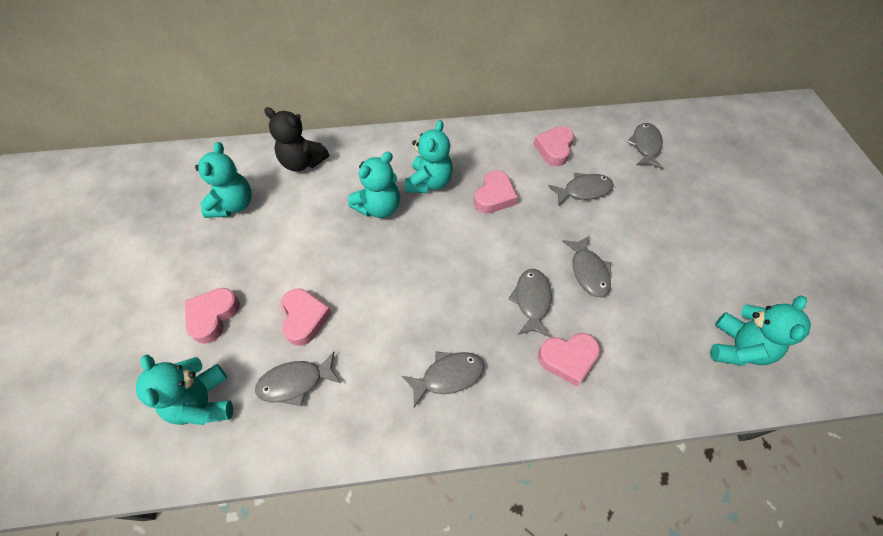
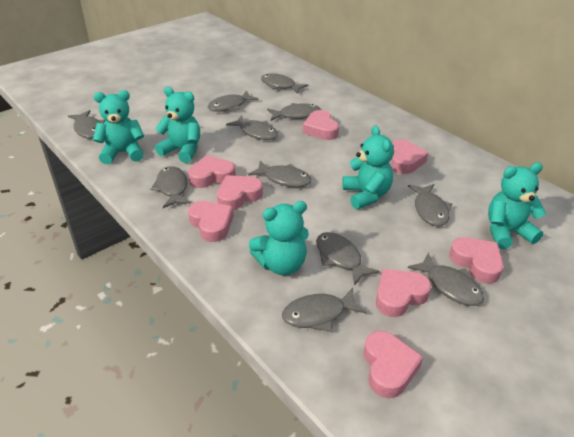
black teddy bear: 1 -> 0
grey fish: 6 -> 11
pink heart: 5 -> 8

